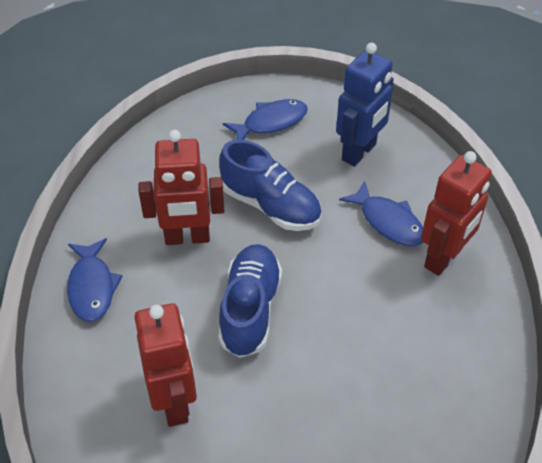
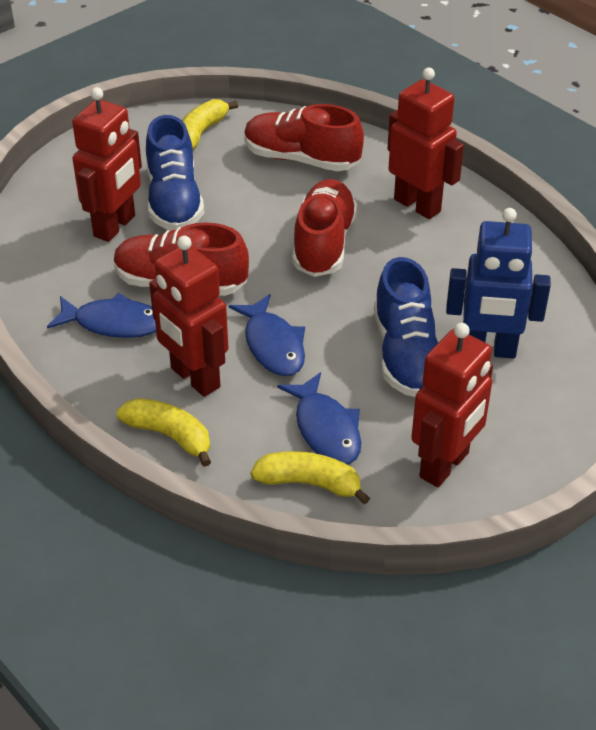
red robot: 3 -> 4
red shoe: 0 -> 3
yellow banana: 0 -> 3

